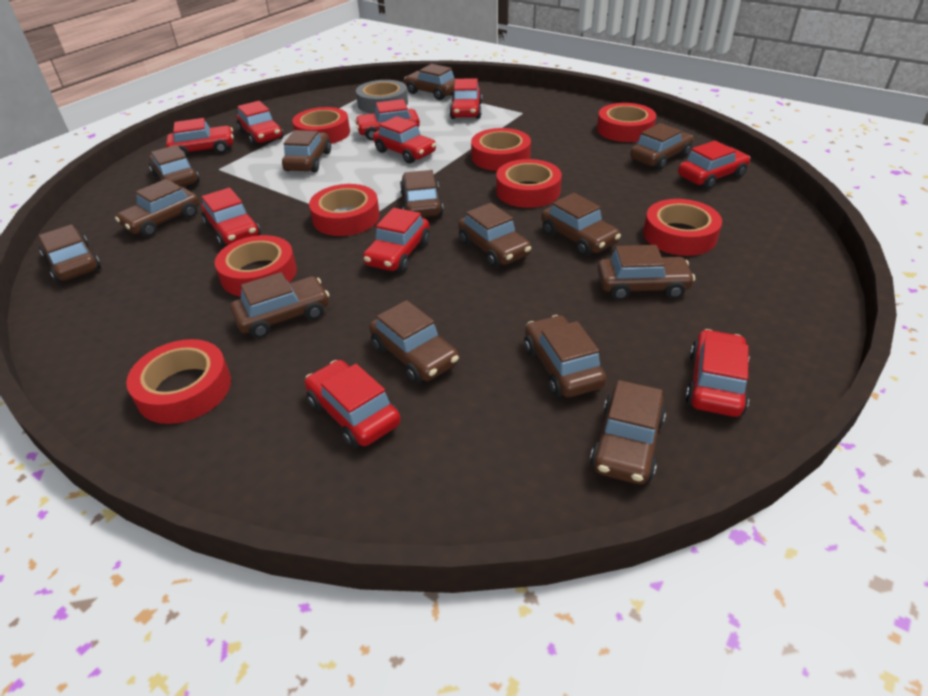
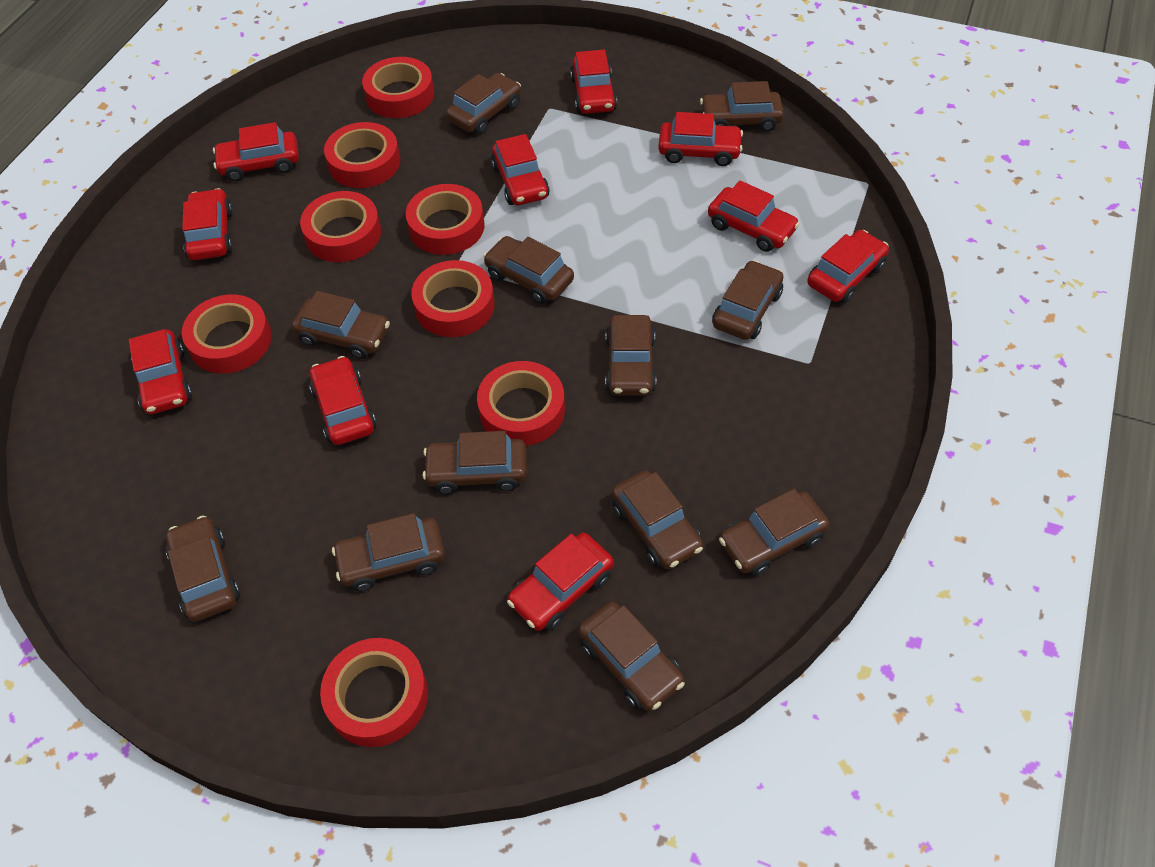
brown car: 14 -> 12
grey tape: 1 -> 0

